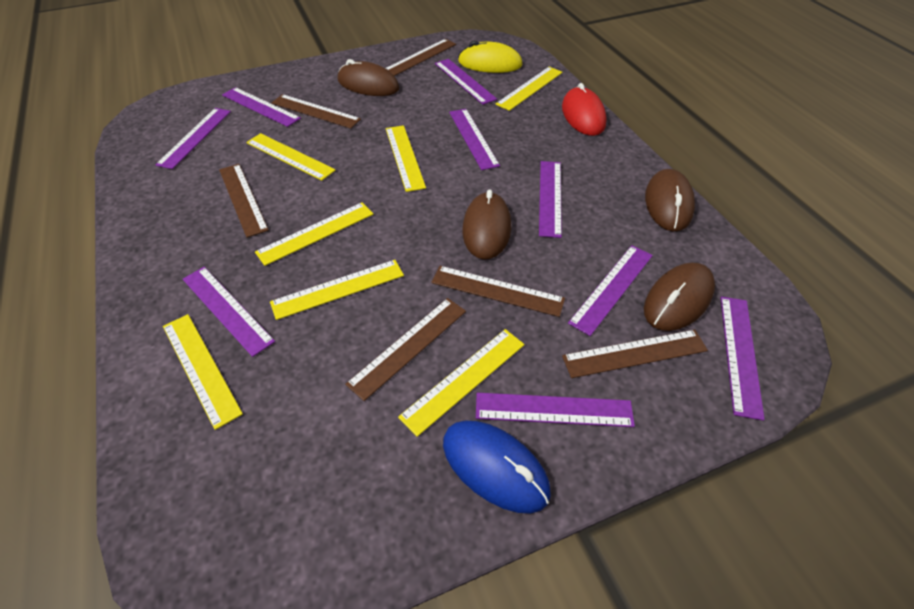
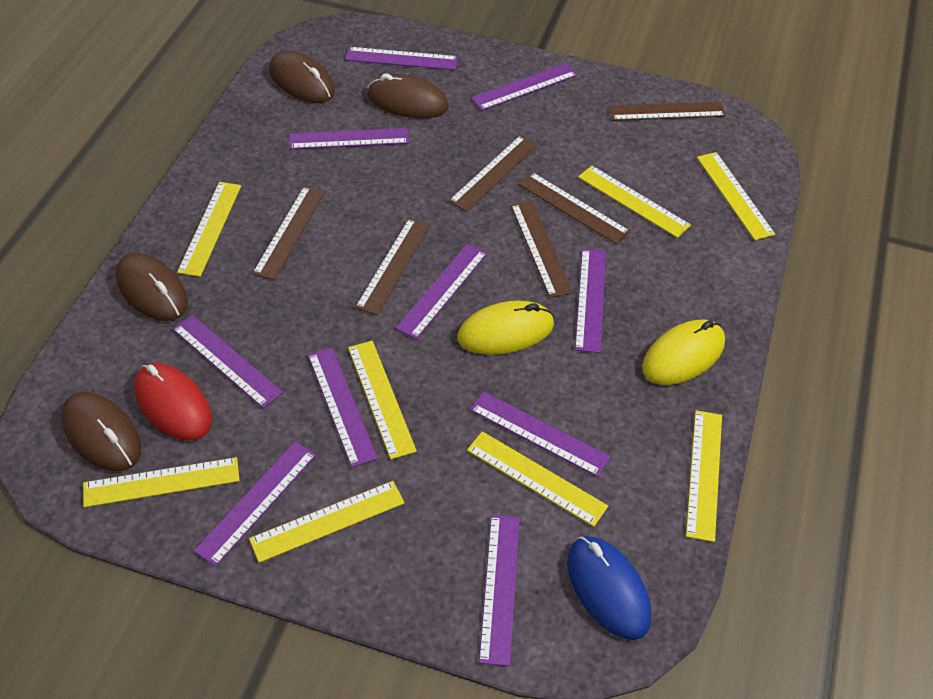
purple ruler: 9 -> 10
yellow mouse: 1 -> 2
yellow ruler: 7 -> 8

